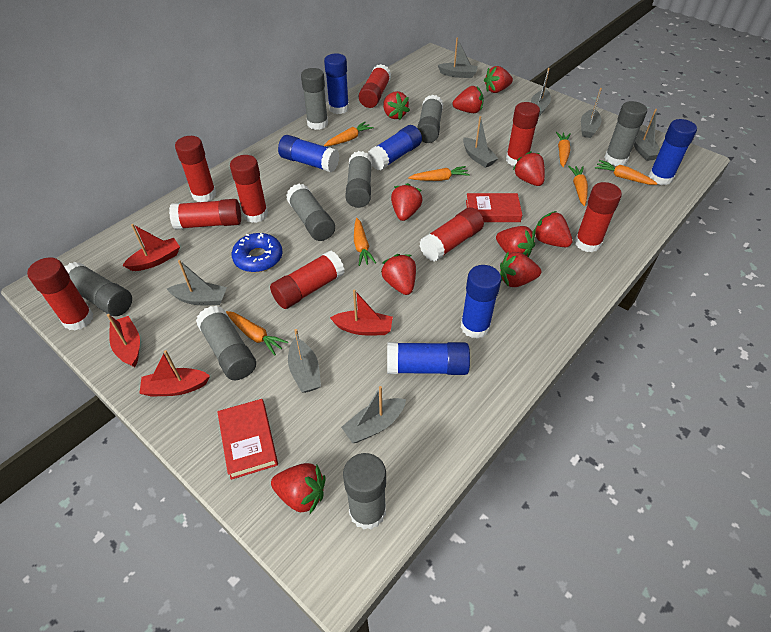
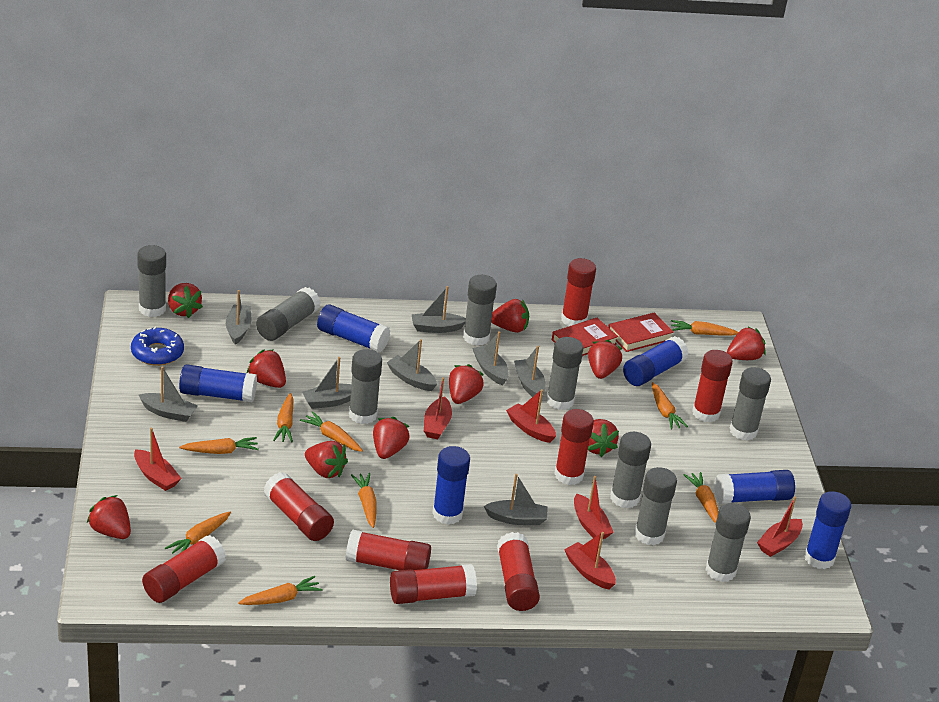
grey glue stick: 8 -> 9
orange carrot: 7 -> 9
red boat: 4 -> 6
red glue stick: 9 -> 8

